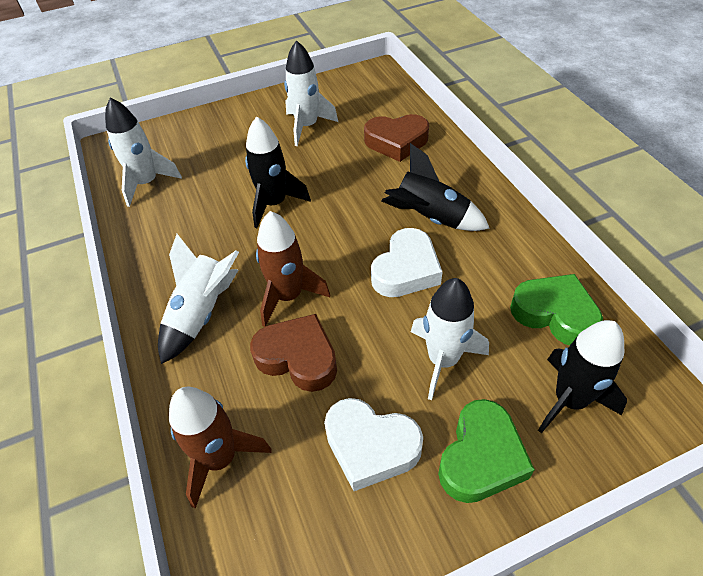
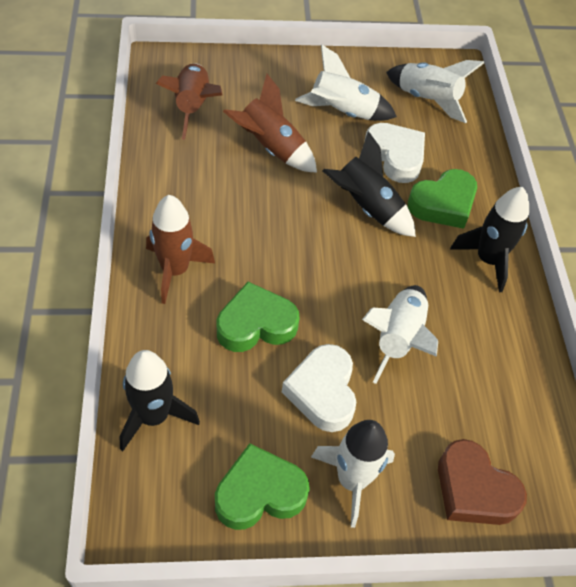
brown heart: 2 -> 1
brown rocket: 2 -> 3
green heart: 2 -> 3

